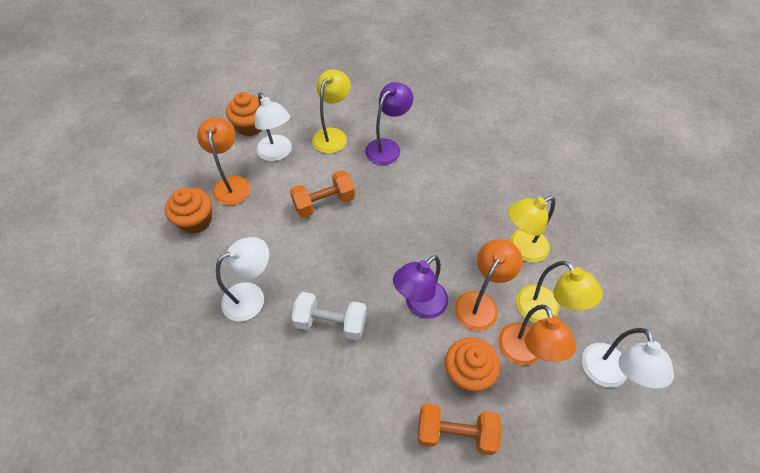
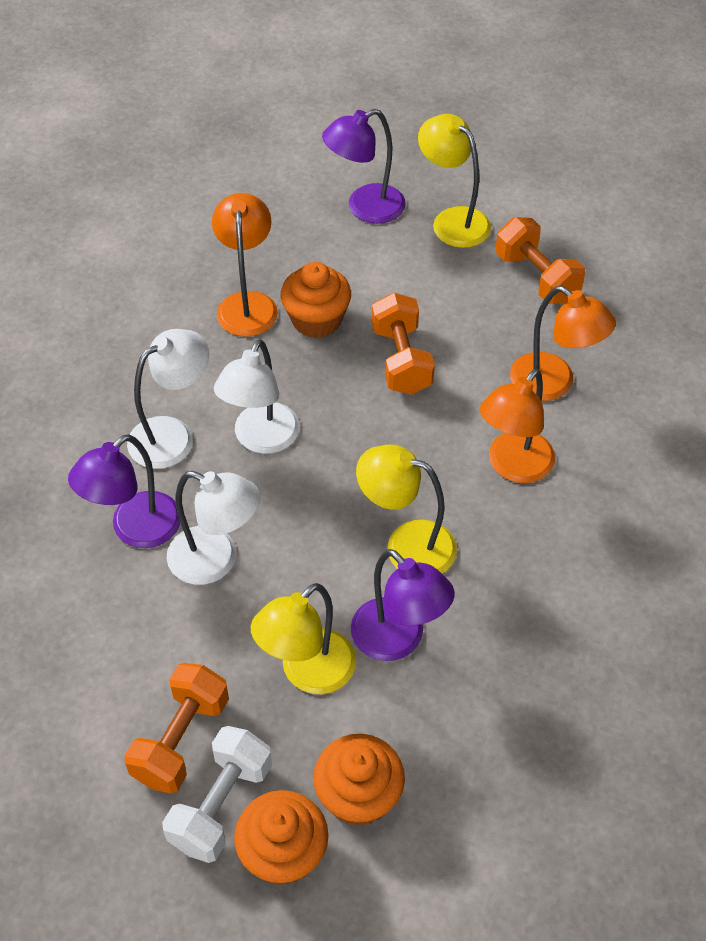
orange dumbbell: 2 -> 3
purple lamp: 2 -> 3

